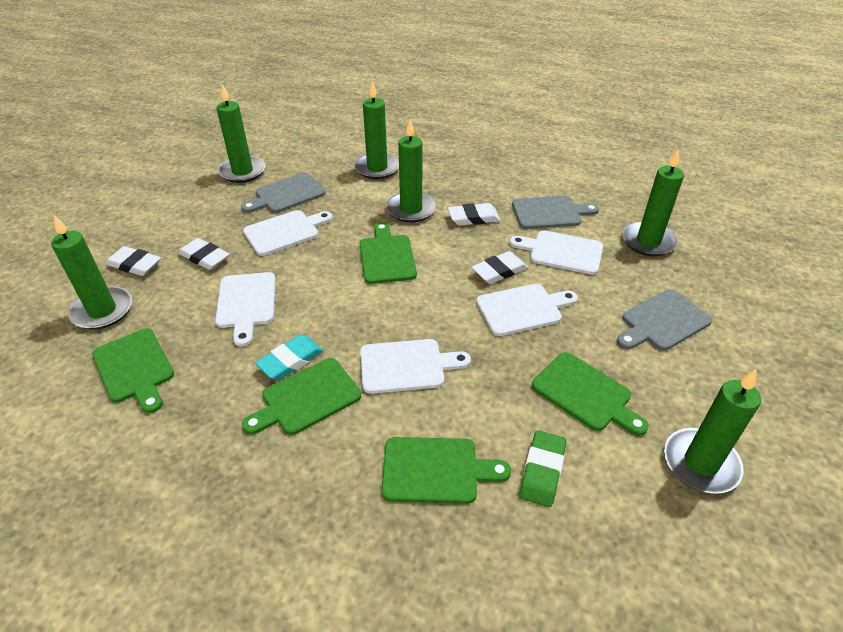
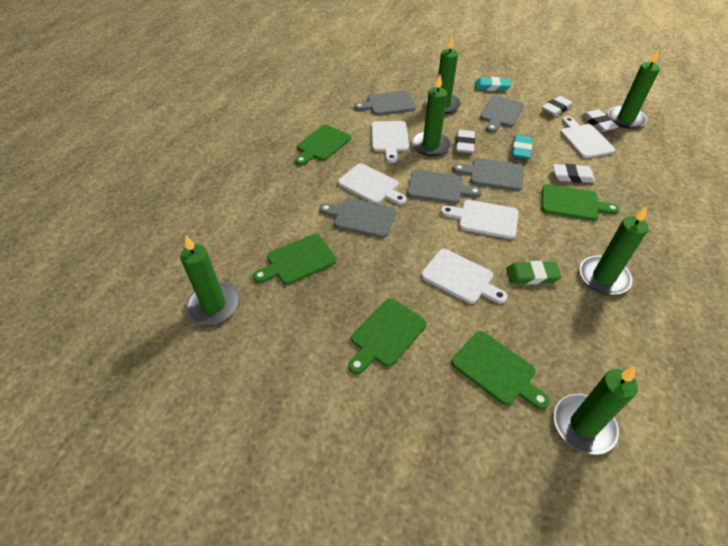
grey cutting board: 3 -> 5
turquoise eraser: 1 -> 2

